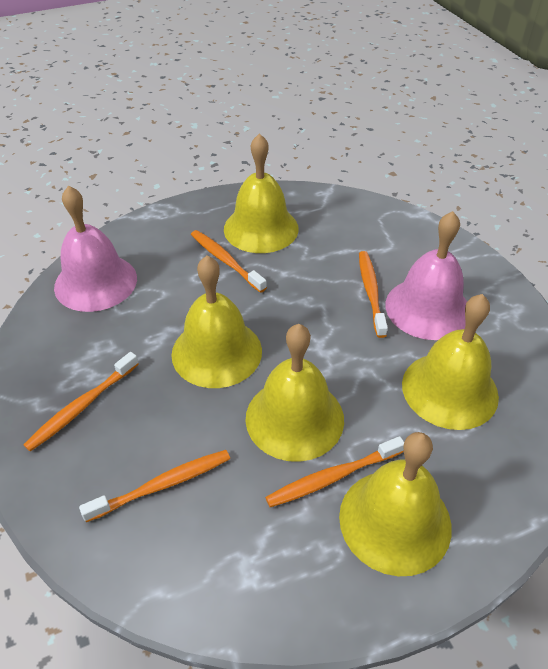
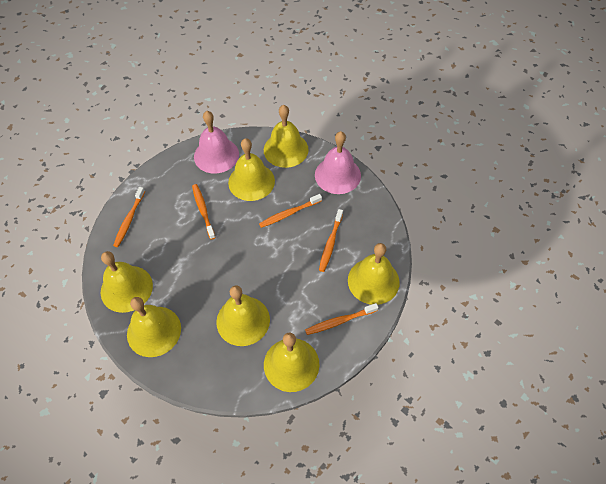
yellow bell: 5 -> 7

